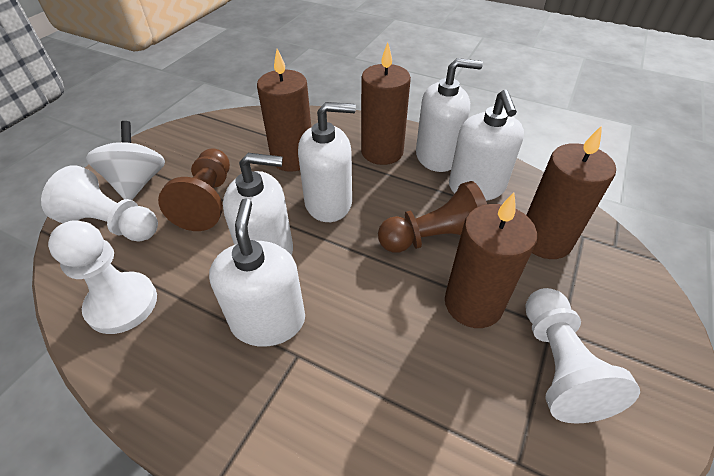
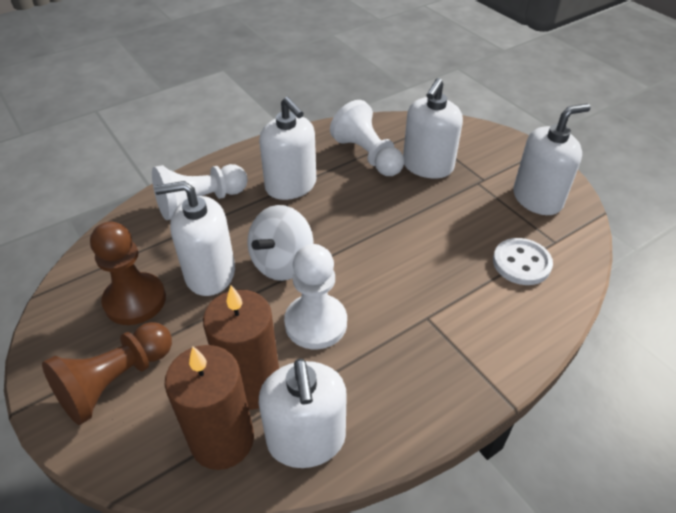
brown candle: 4 -> 2
white button: 0 -> 1

